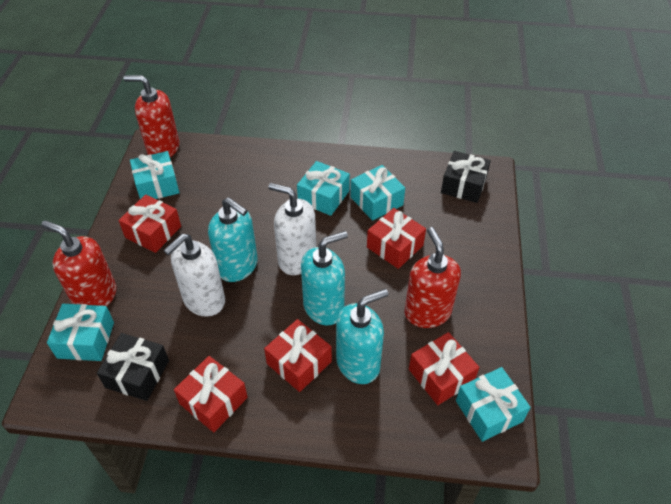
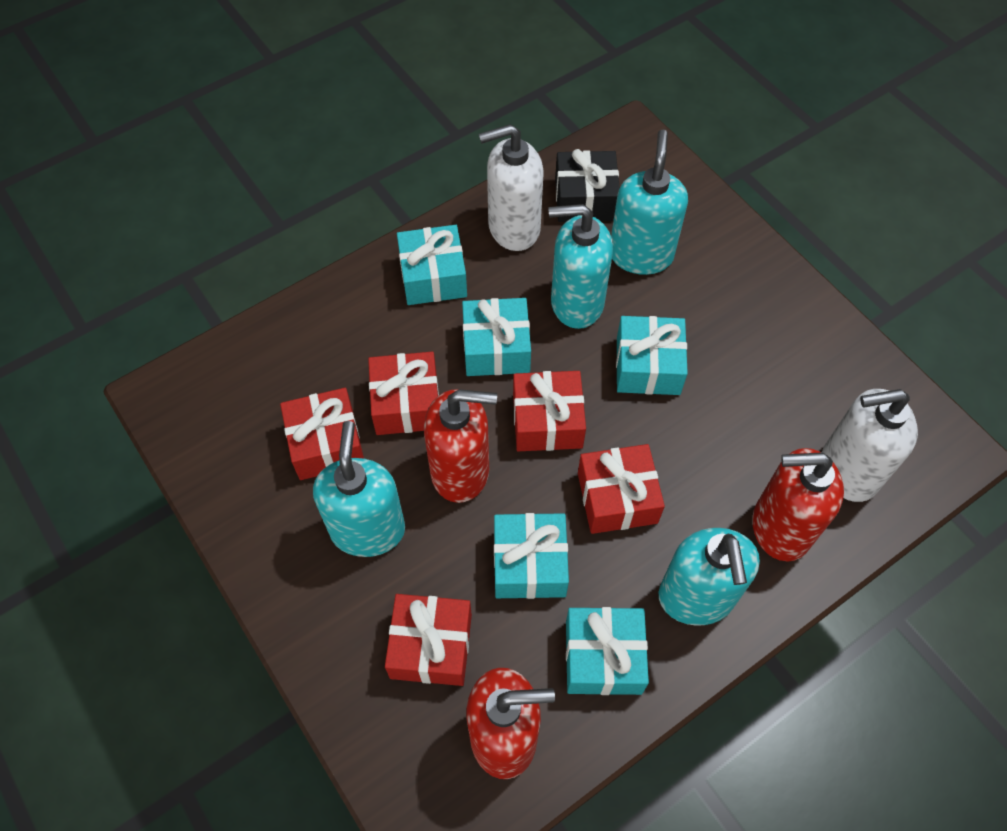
black gift: 2 -> 1
turquoise soap dispenser: 3 -> 4

